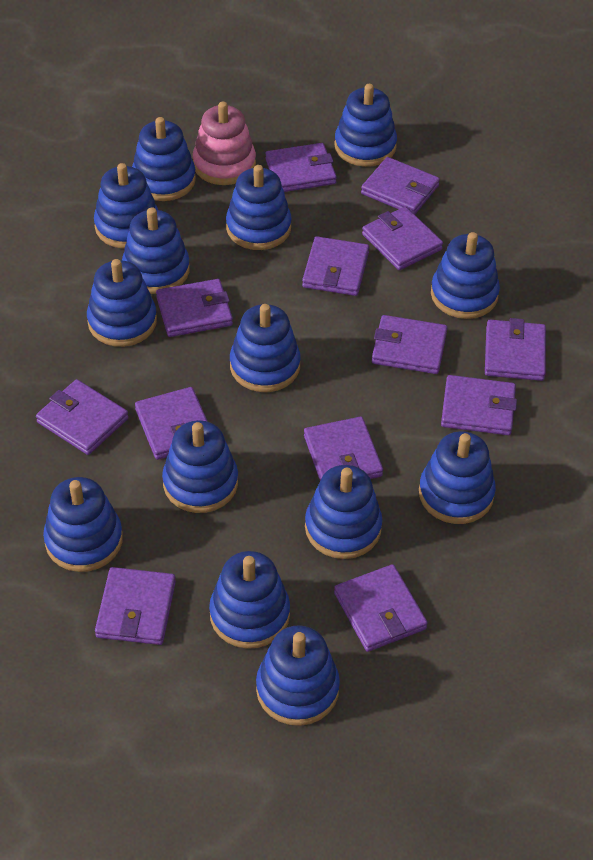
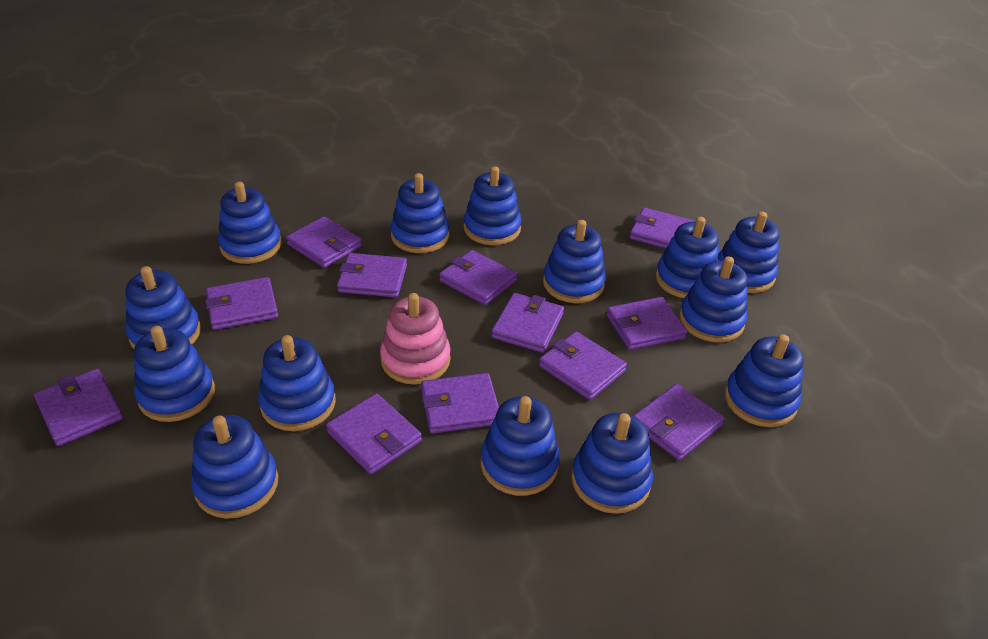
purple wallet: 13 -> 12

